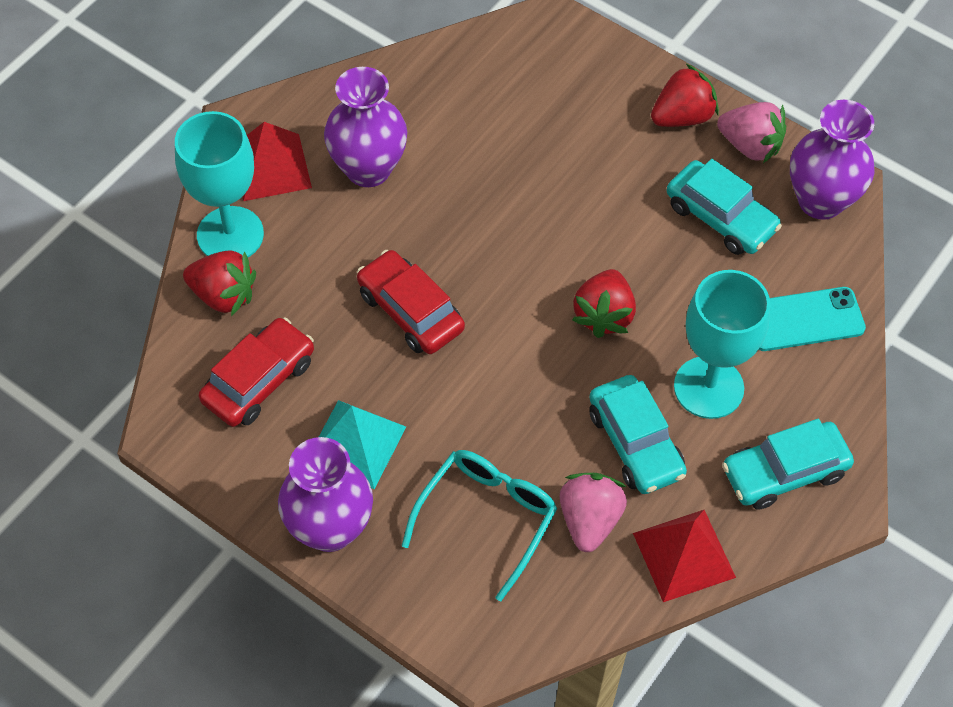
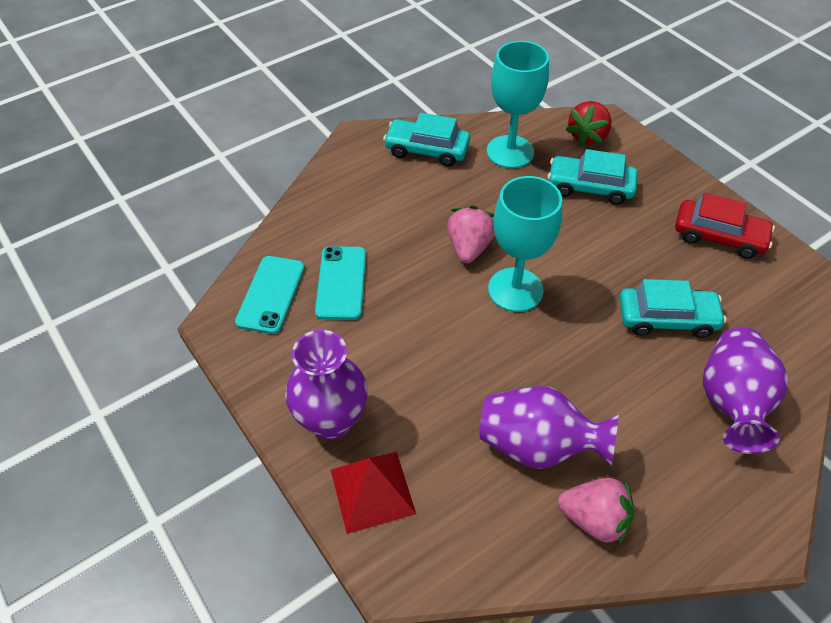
red car: 2 -> 1
red pyramid: 2 -> 1
red strawberry: 3 -> 1
turquoise glasses: 1 -> 0
turquoise phone: 1 -> 2
turquoise pyramid: 1 -> 0

